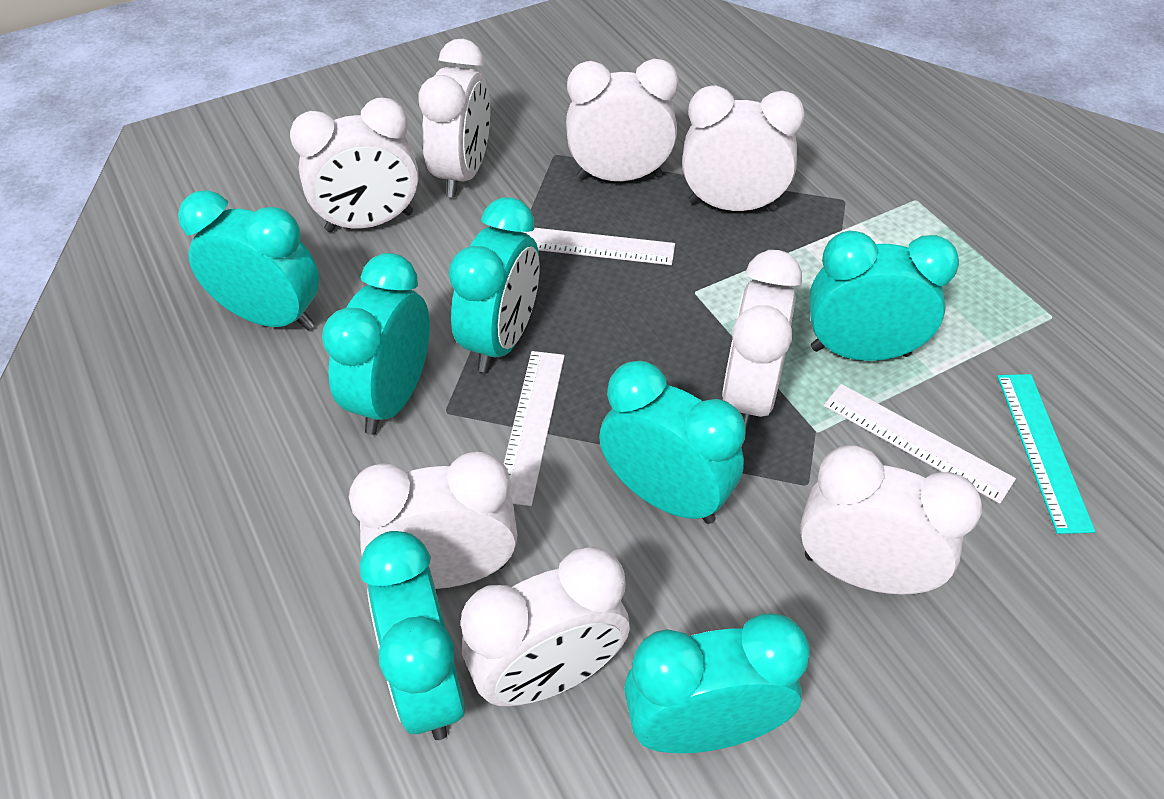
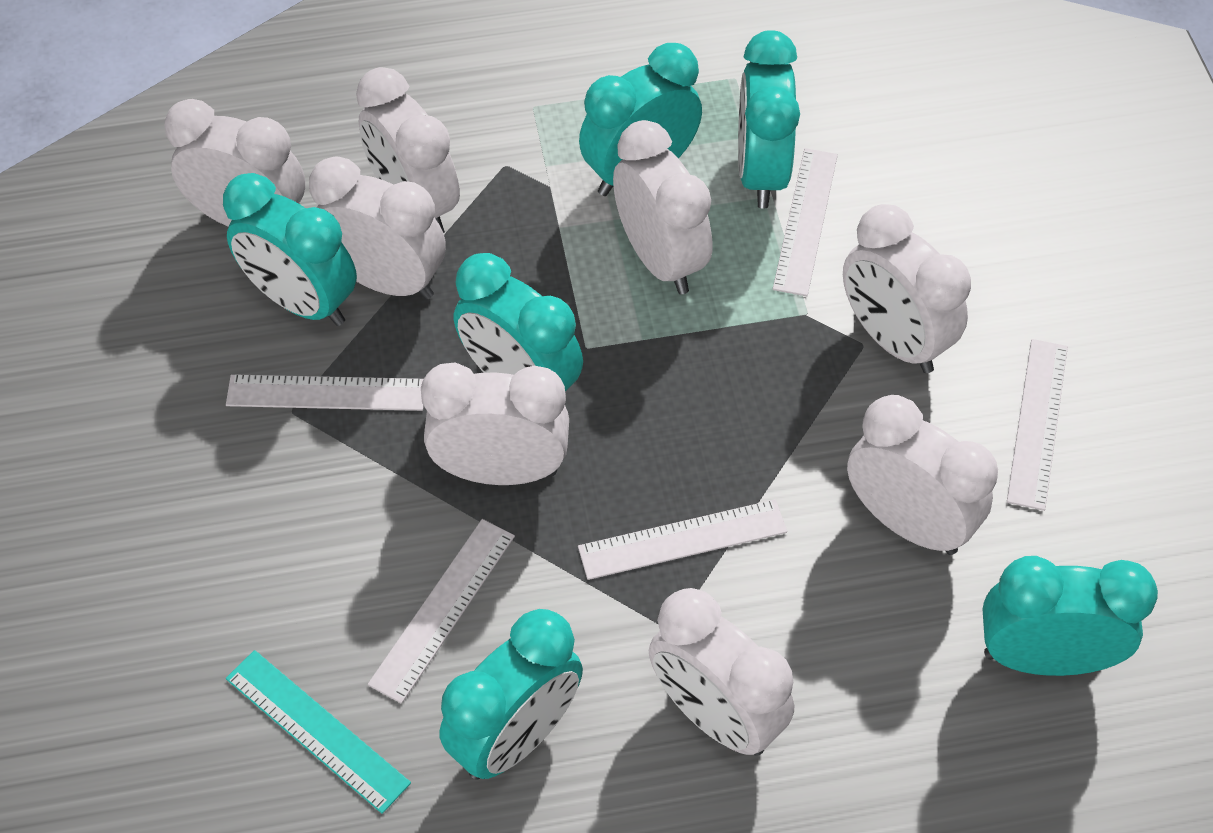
turquoise clock: 7 -> 6
white ruler: 3 -> 5

